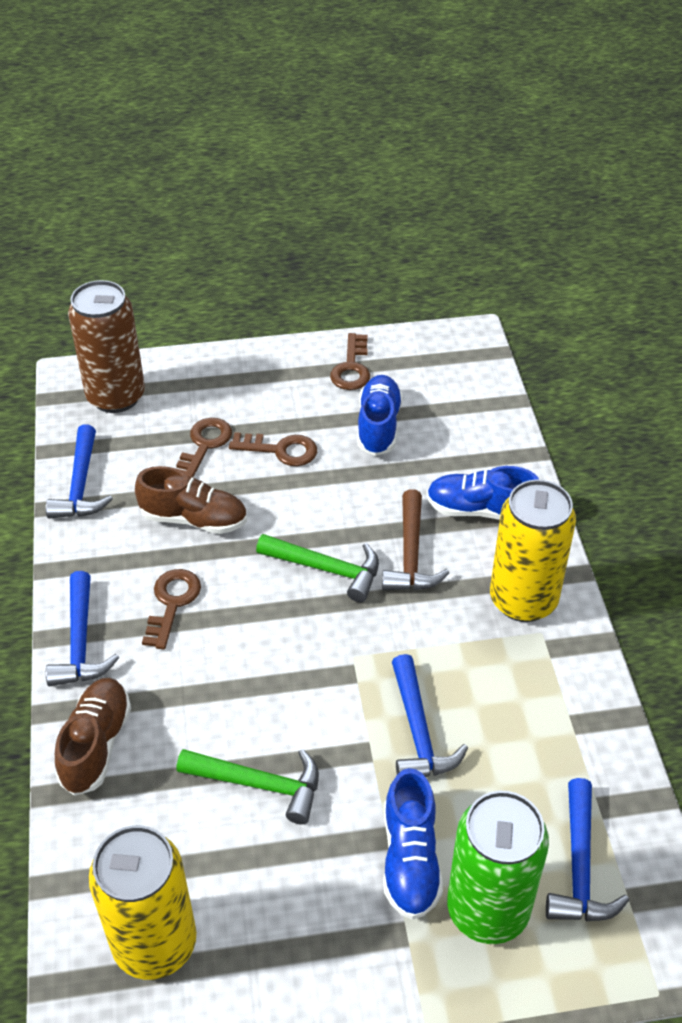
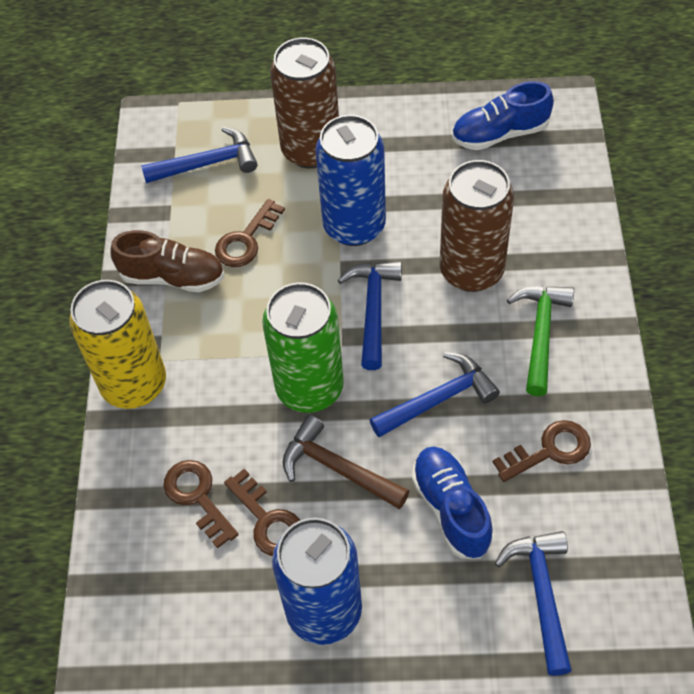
blue can: 0 -> 2
blue shoe: 3 -> 2
brown can: 1 -> 2
brown shoe: 2 -> 1
green hammer: 2 -> 1
yellow can: 2 -> 1

